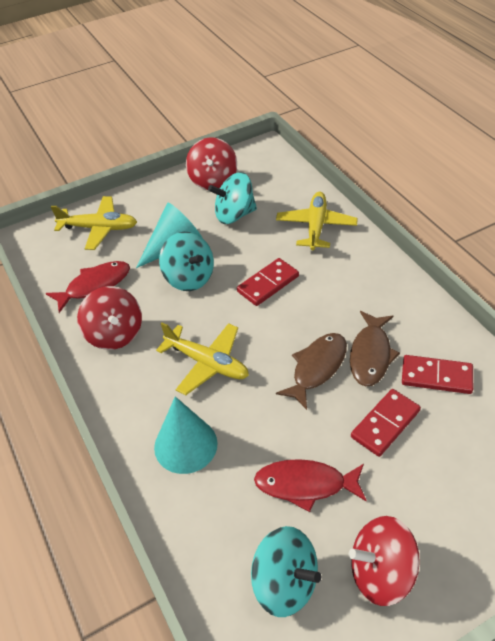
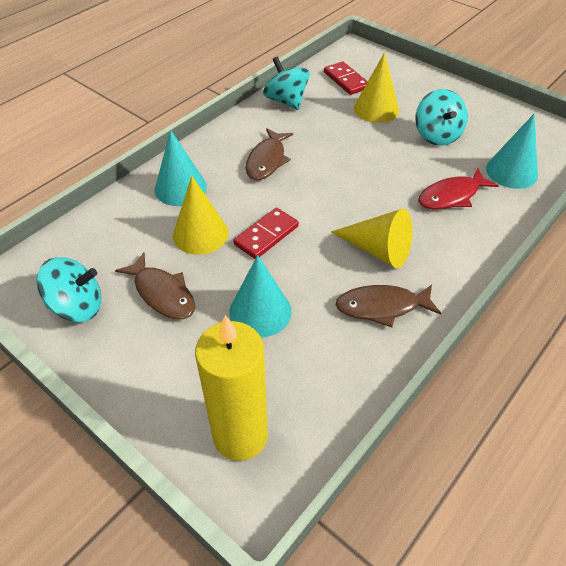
brown fish: 2 -> 3
red domino: 3 -> 2
red fish: 2 -> 1
red spinning top: 3 -> 0
turquoise cone: 2 -> 3
yellow candle: 0 -> 1
yellow cone: 0 -> 3
yellow plane: 3 -> 0

